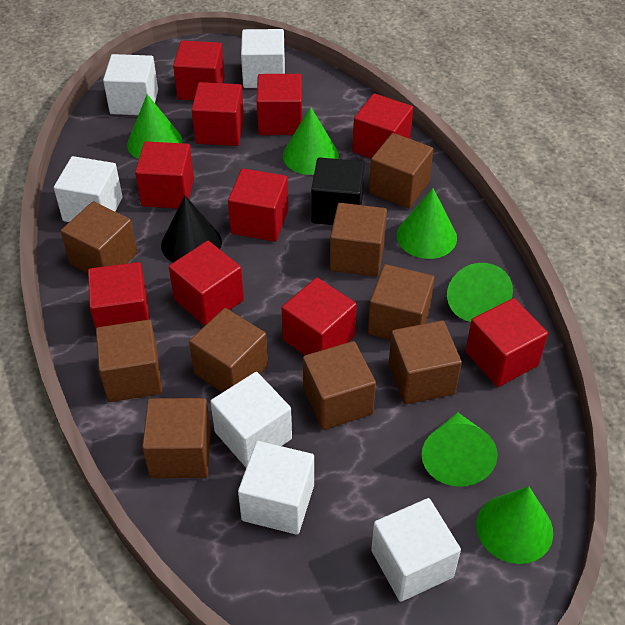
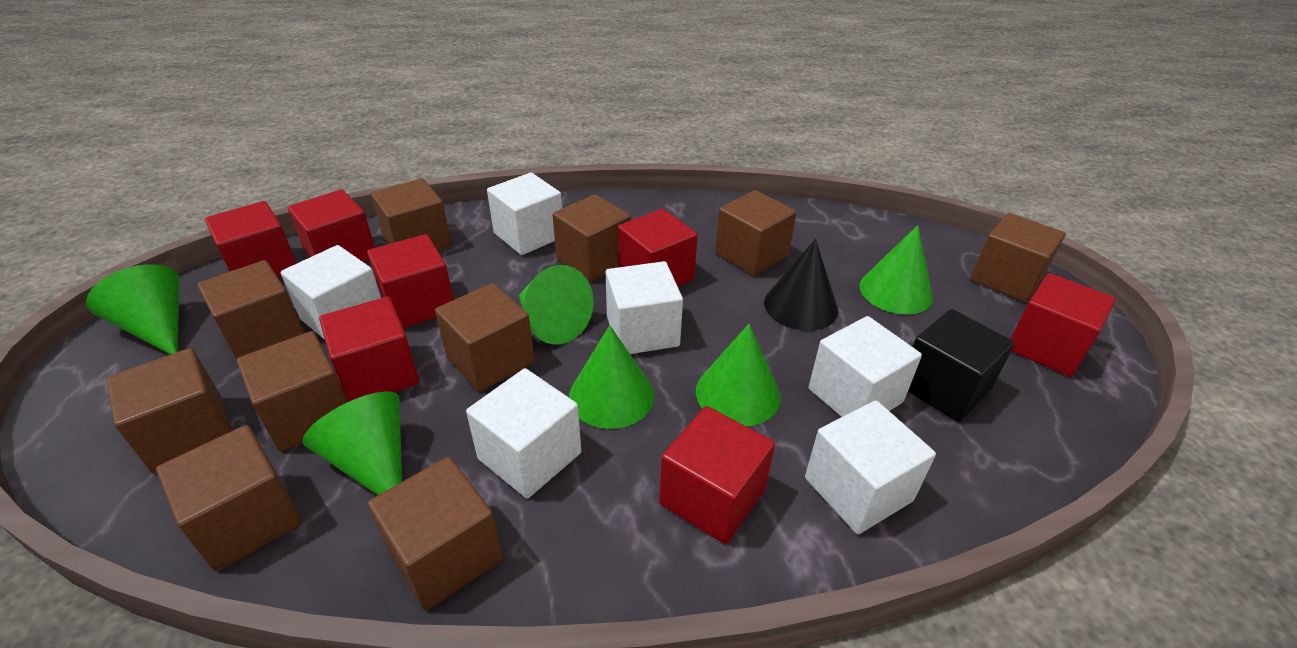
brown cube: 9 -> 10
red cube: 10 -> 7

